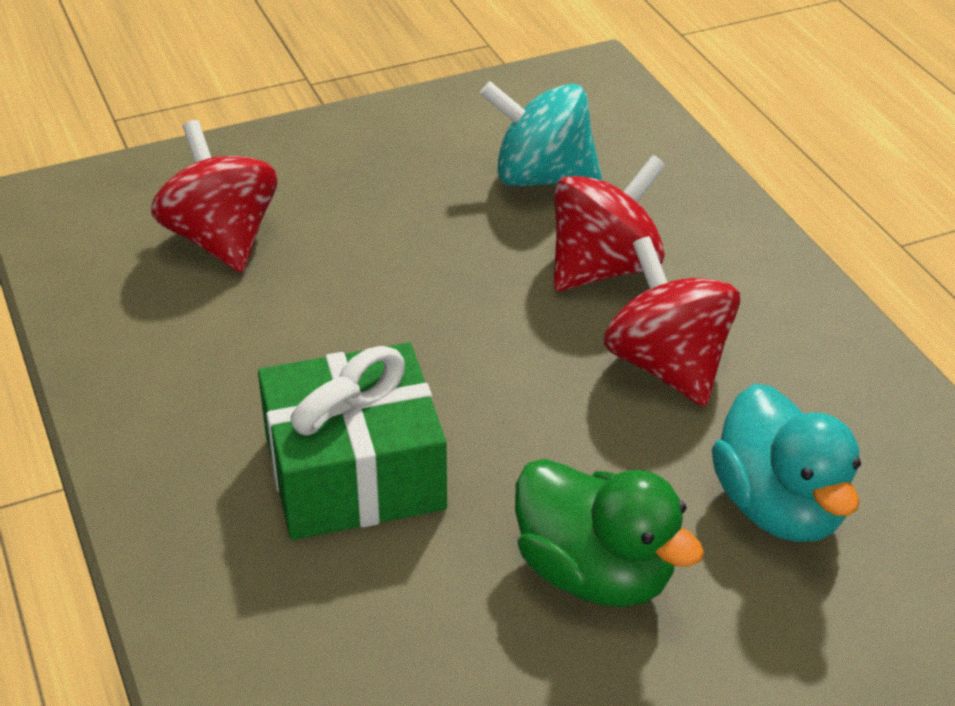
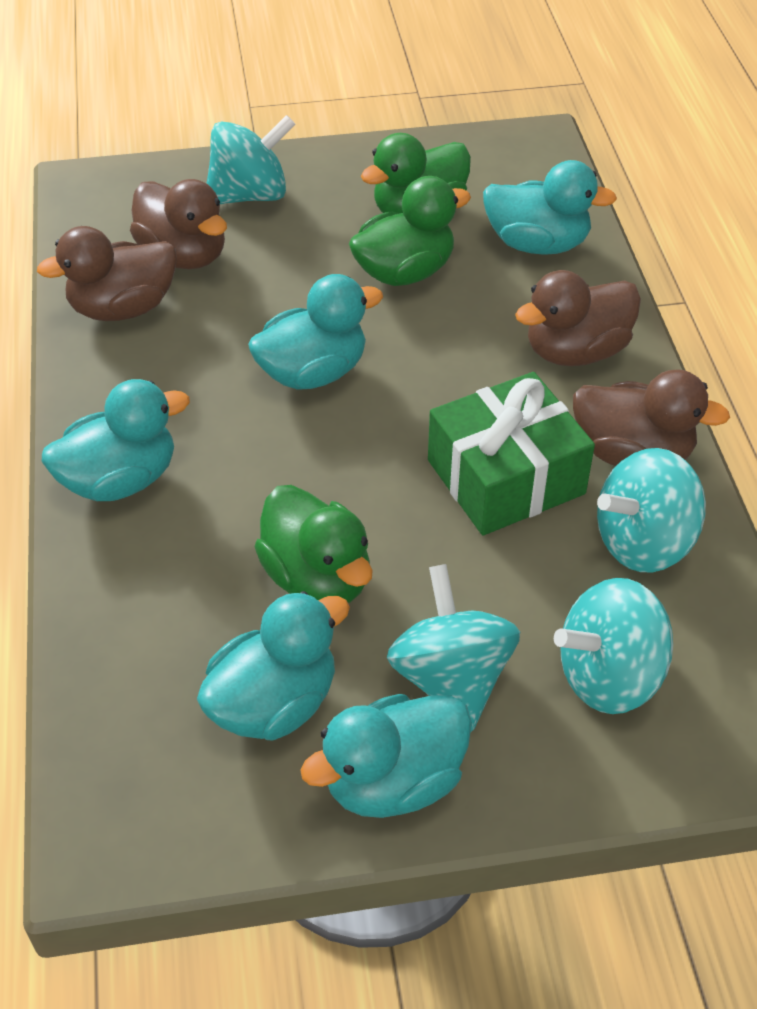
brown duck: 0 -> 4
green duck: 1 -> 3
red spinning top: 3 -> 0
turquoise duck: 1 -> 5
turquoise spinning top: 1 -> 4

